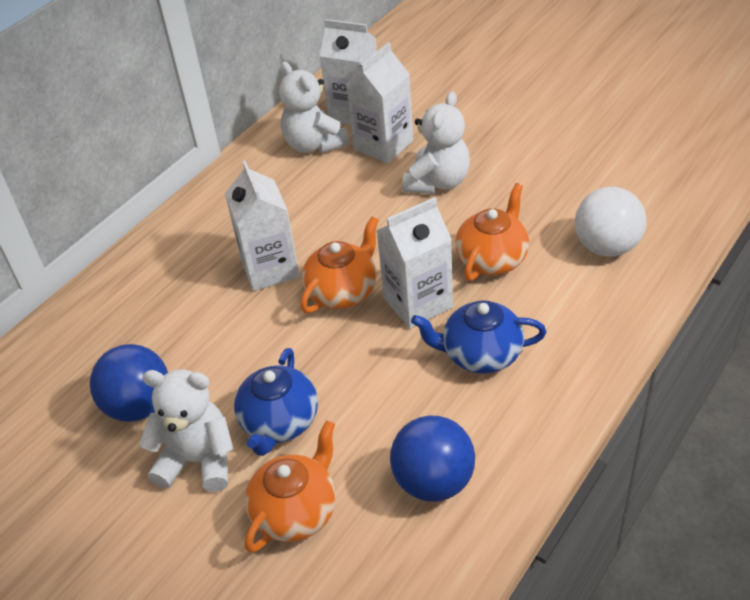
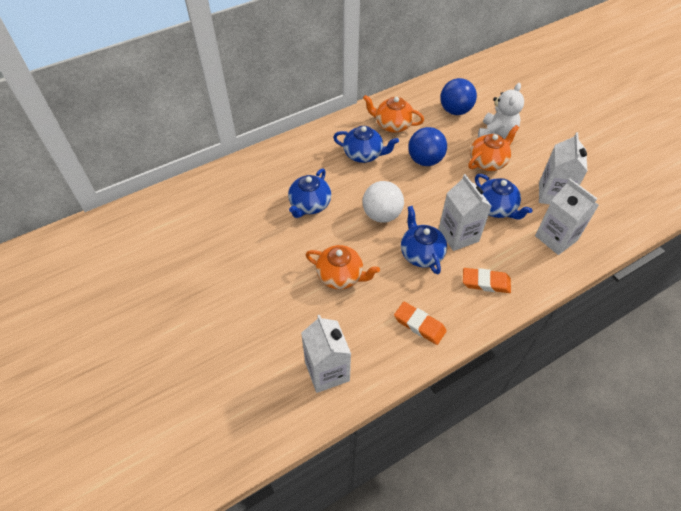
blue teapot: 2 -> 4
orange eraser: 0 -> 2
white teddy bear: 3 -> 1

